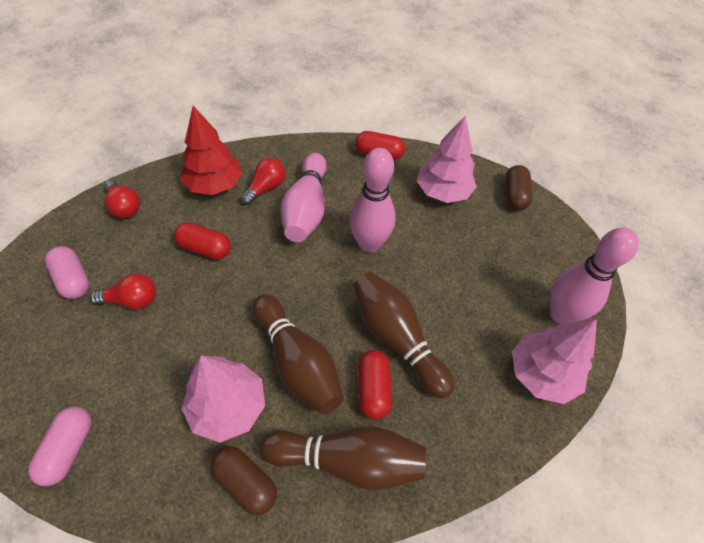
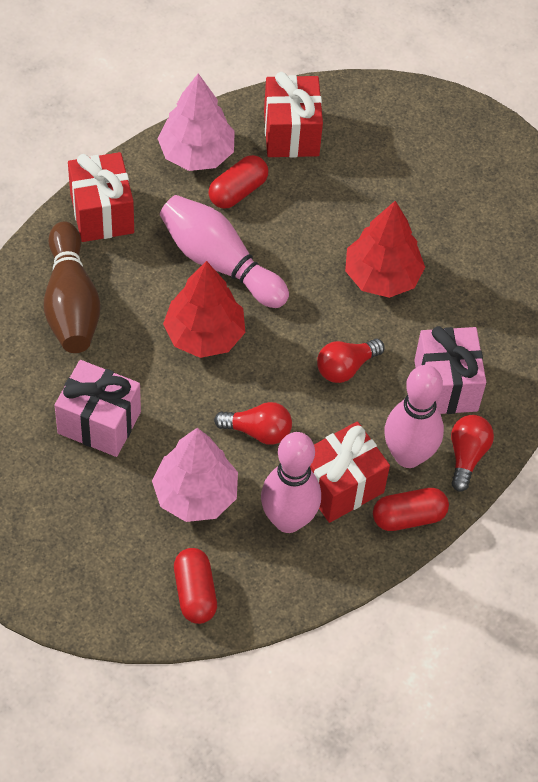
brown bowling pin: 3 -> 1
brown capsule: 2 -> 0
pink capsule: 2 -> 0
pink gift: 0 -> 2
pink tree: 3 -> 2
red gift: 0 -> 3
red tree: 1 -> 2

